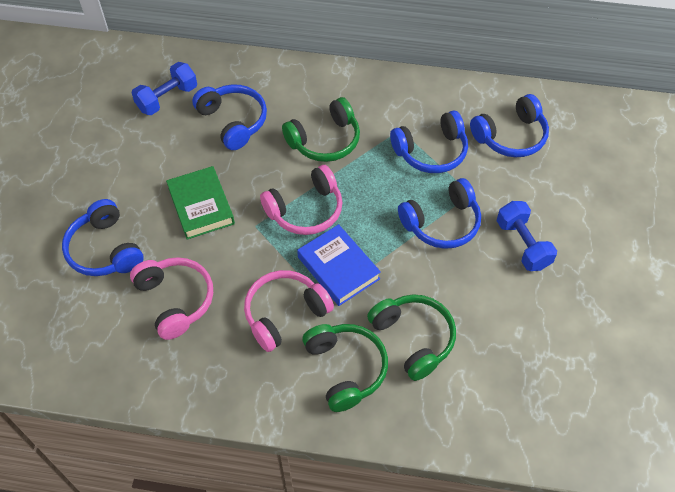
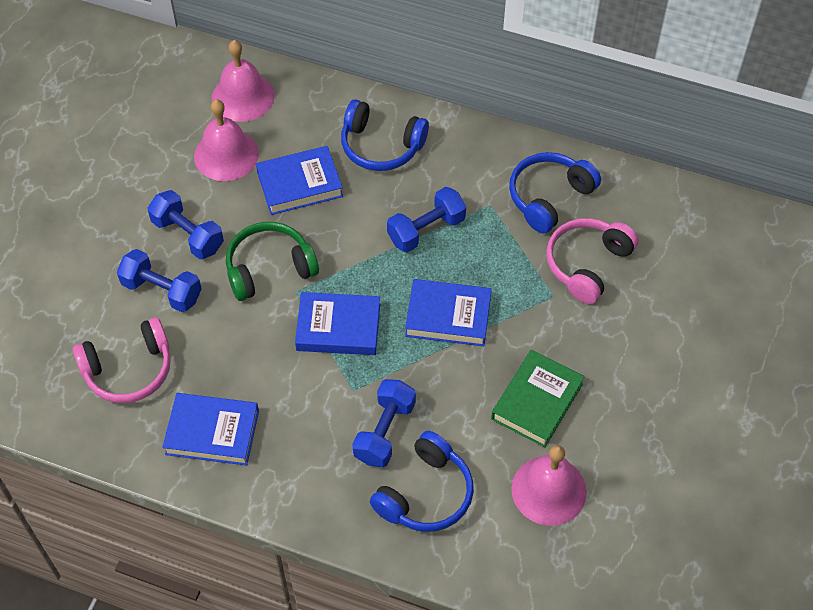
blue book: 1 -> 4
blue dumbbell: 2 -> 4
blue headphones: 5 -> 3
green headphones: 3 -> 1
pink bell: 0 -> 3
pink headphones: 3 -> 2

